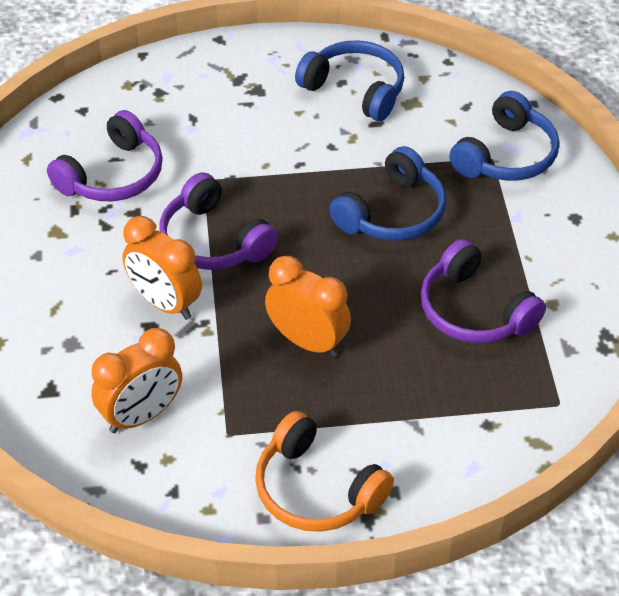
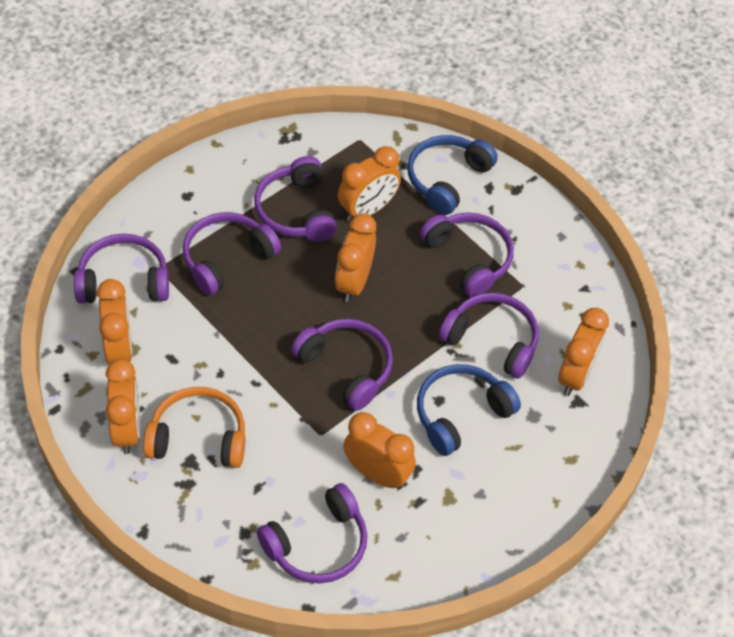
blue headphones: 3 -> 2
orange clock: 3 -> 6
purple headphones: 3 -> 7

